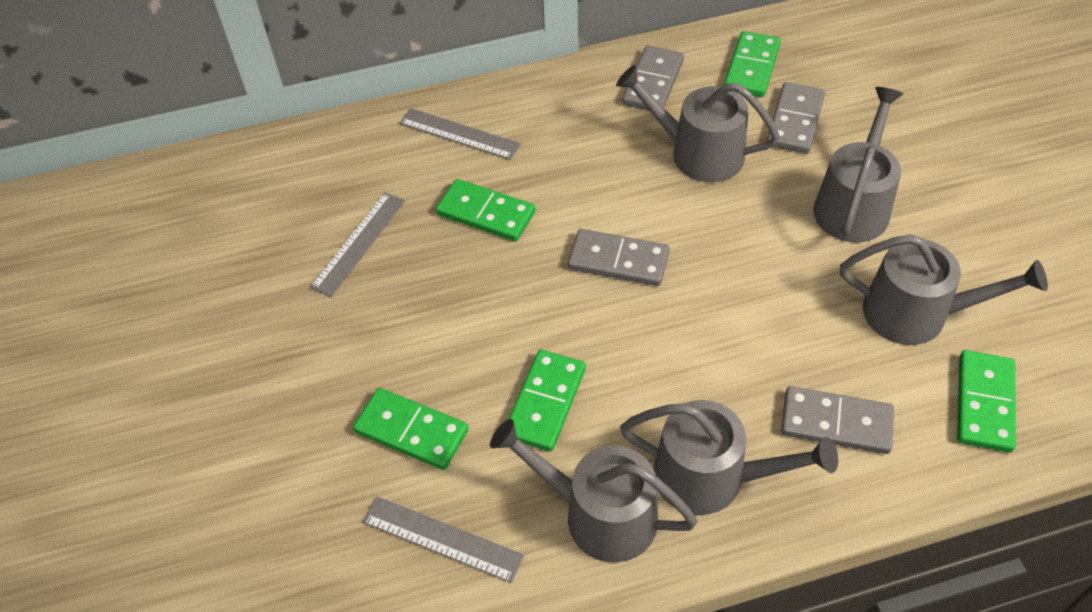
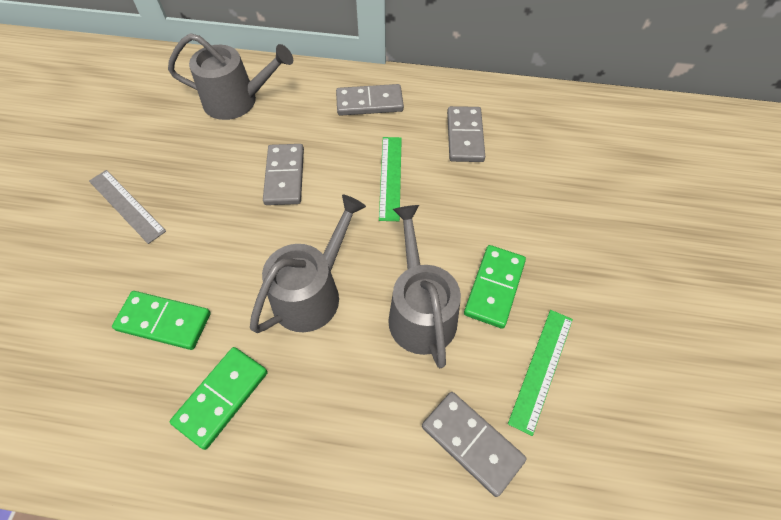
green domino: 5 -> 3
green ruler: 0 -> 2
grey ruler: 3 -> 1
grey watering can: 5 -> 3

